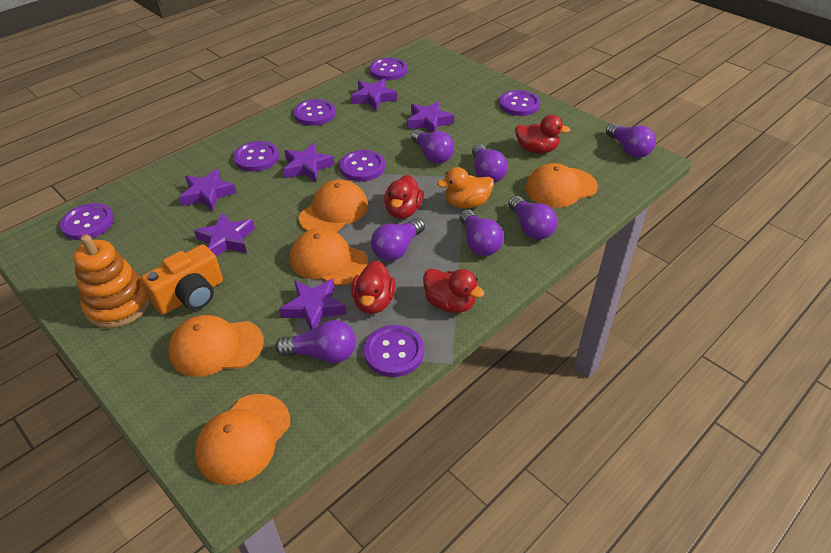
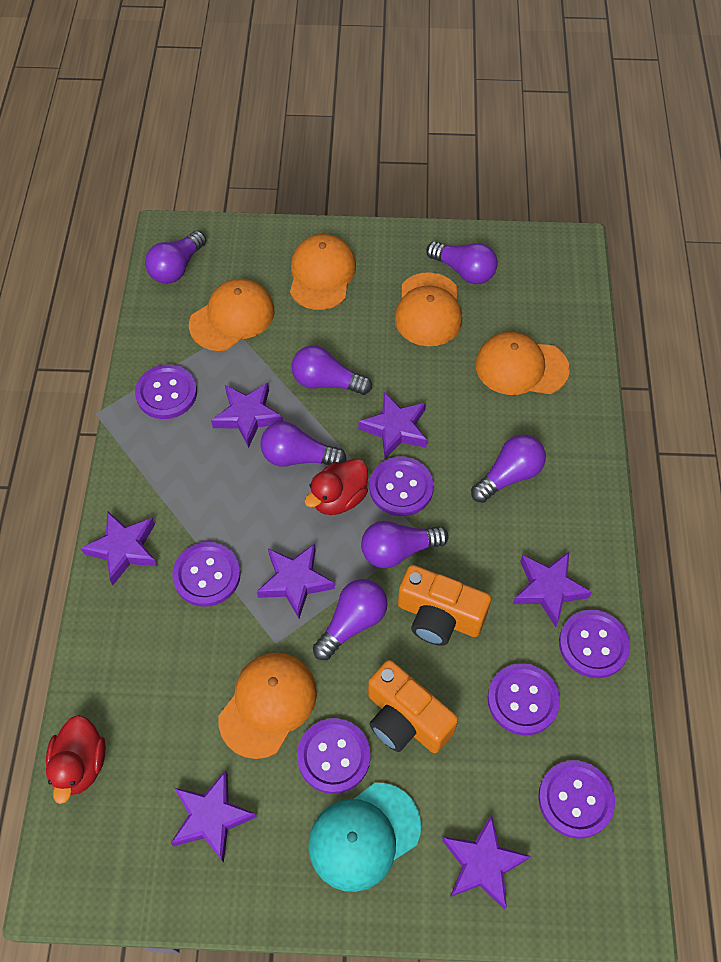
orange camera: 1 -> 2
orange duck: 1 -> 0
orange stacking toy: 1 -> 0
purple star: 6 -> 7
red duck: 4 -> 2
turquoise cap: 0 -> 1

